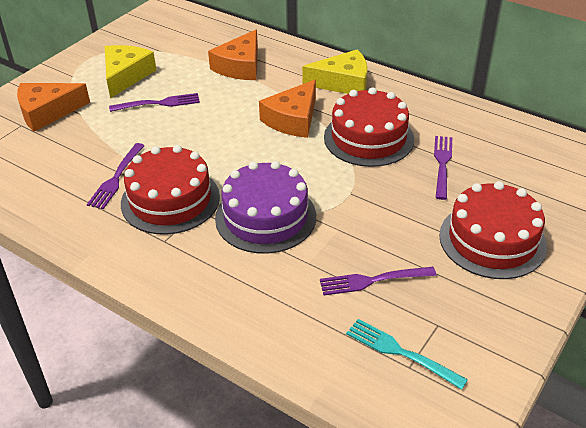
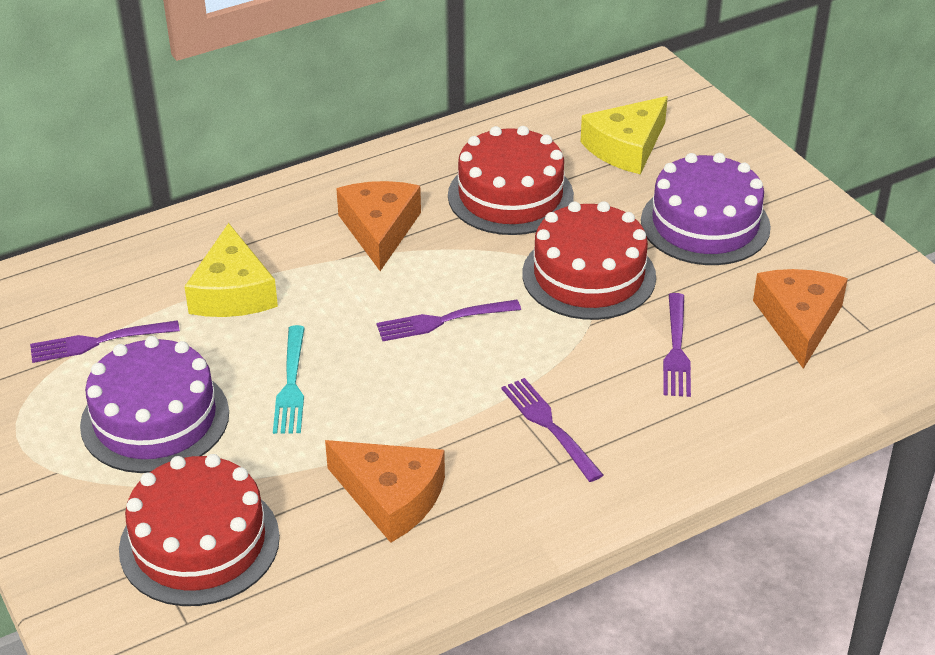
purple cake: 1 -> 2

